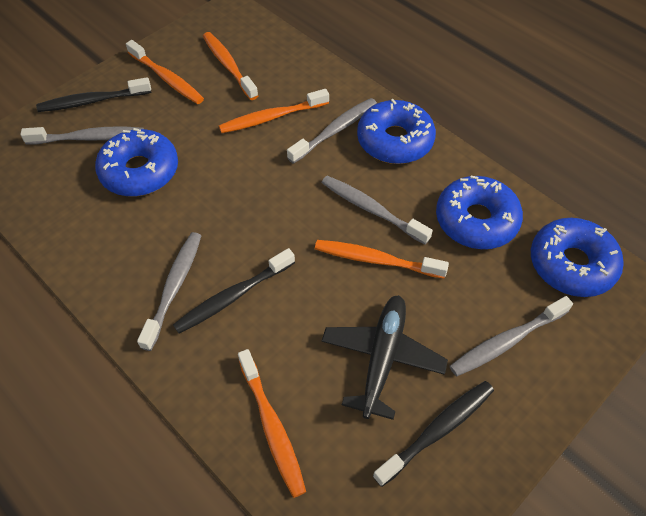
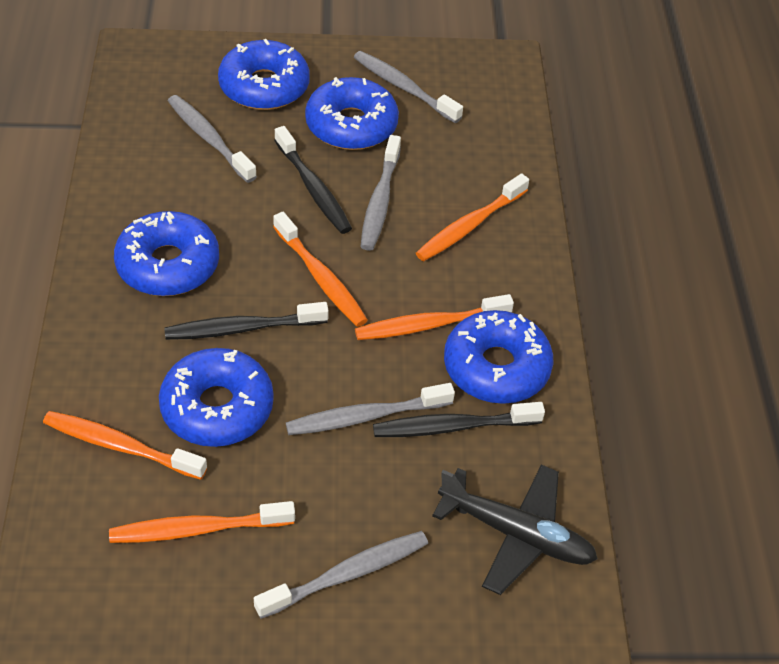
blue donut: 4 -> 5

